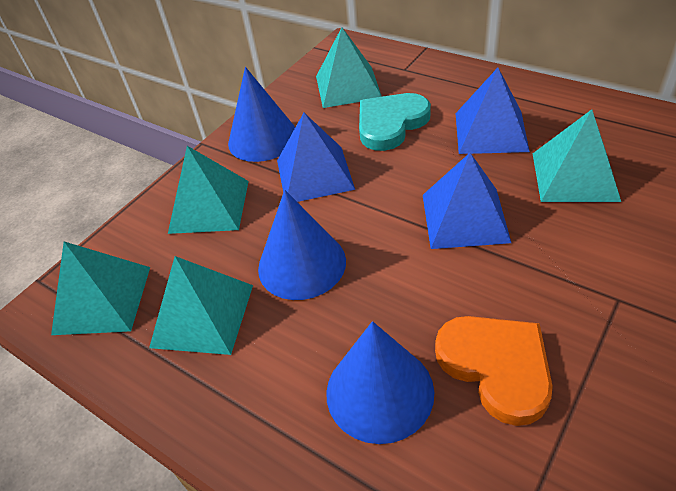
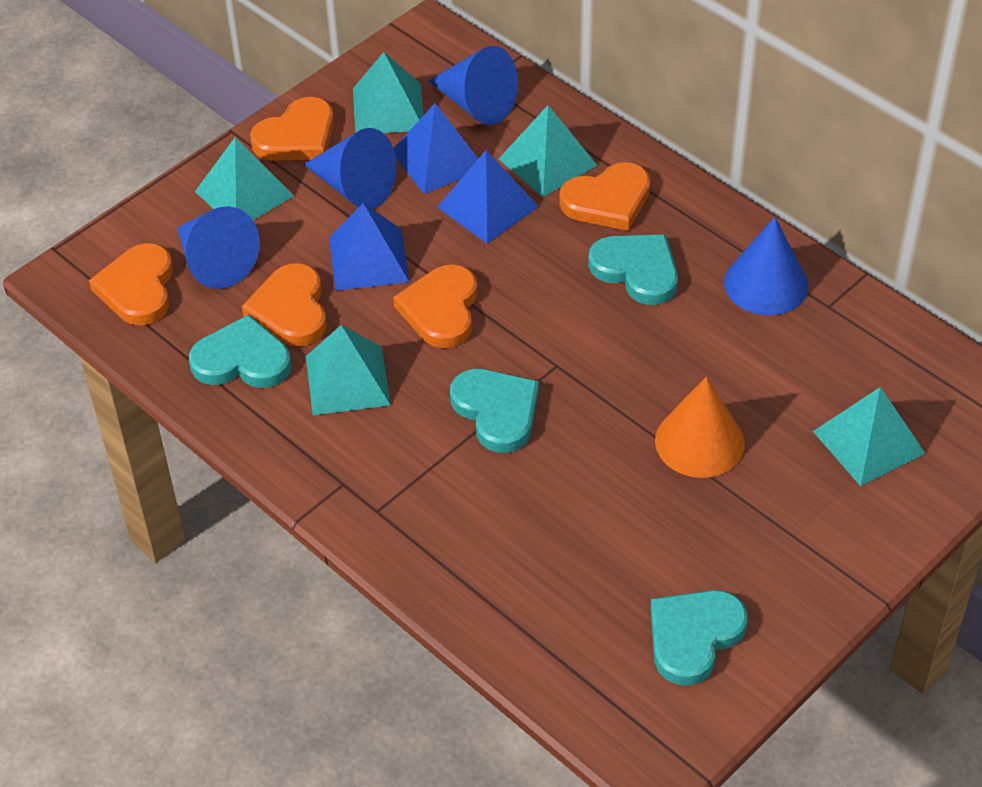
blue cone: 3 -> 4
orange cone: 0 -> 1
orange heart: 1 -> 5
turquoise heart: 1 -> 4

